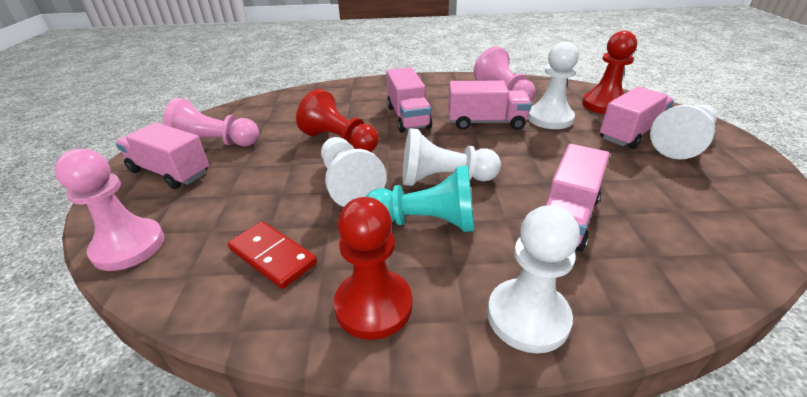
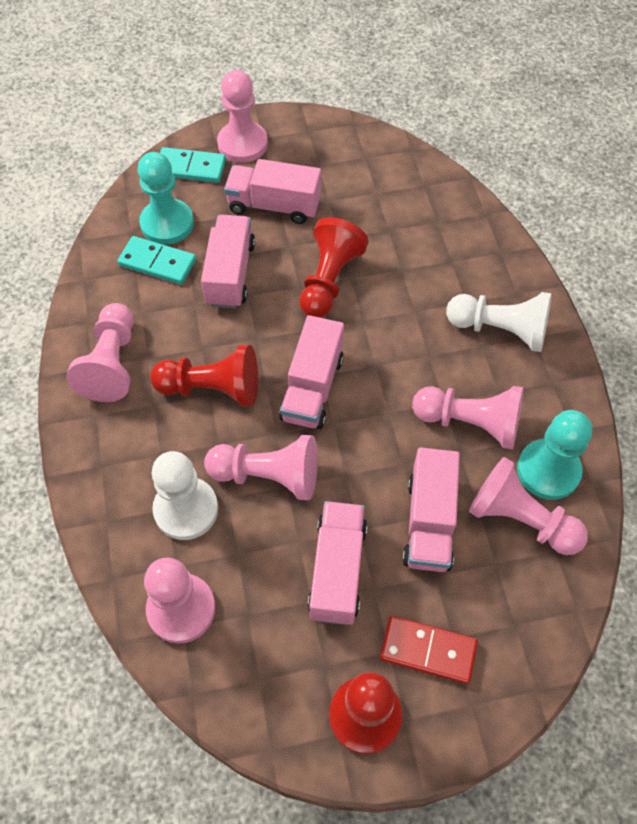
pink pawn: 3 -> 6
turquoise domino: 0 -> 2
turquoise pawn: 1 -> 2
white pawn: 5 -> 2

